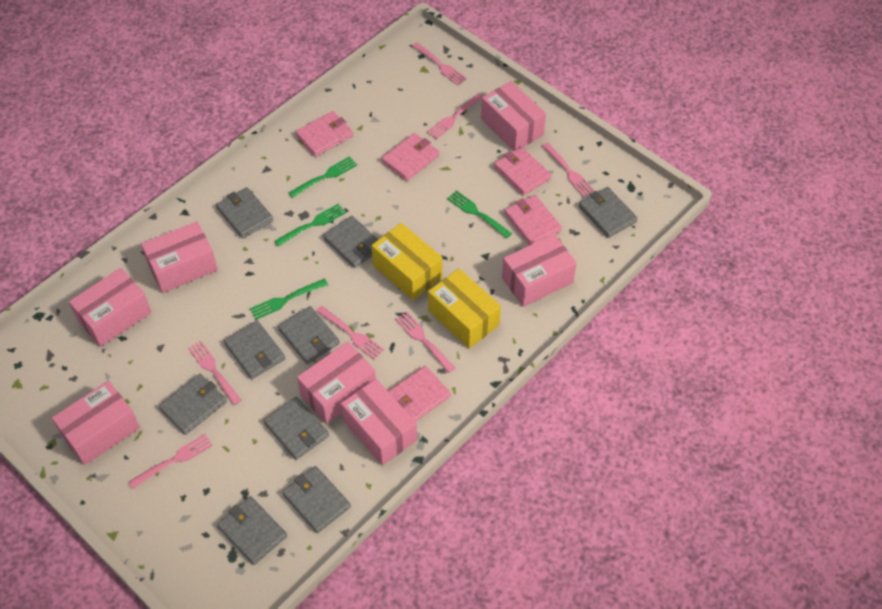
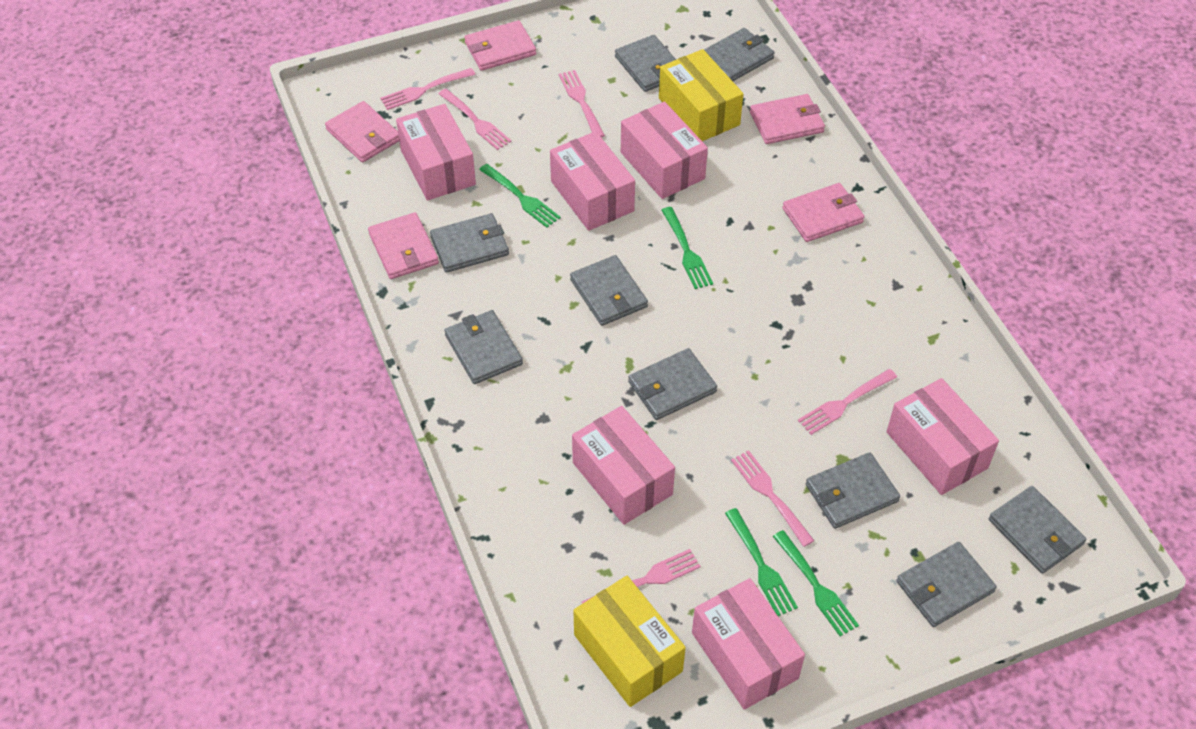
pink box: 7 -> 6
pink fork: 7 -> 6

